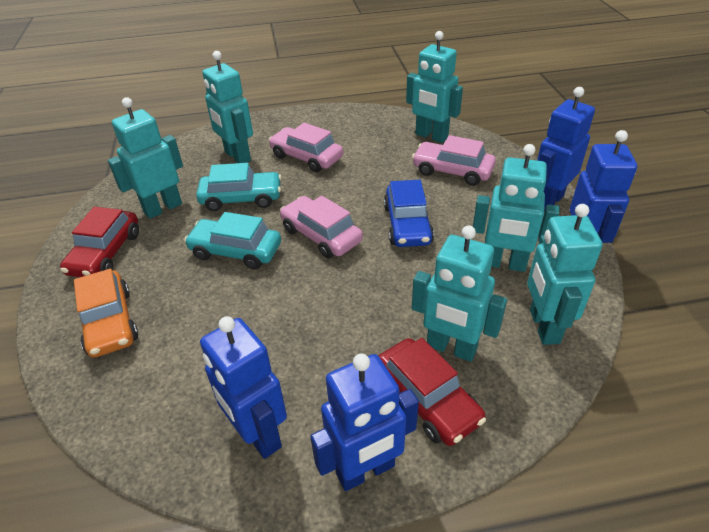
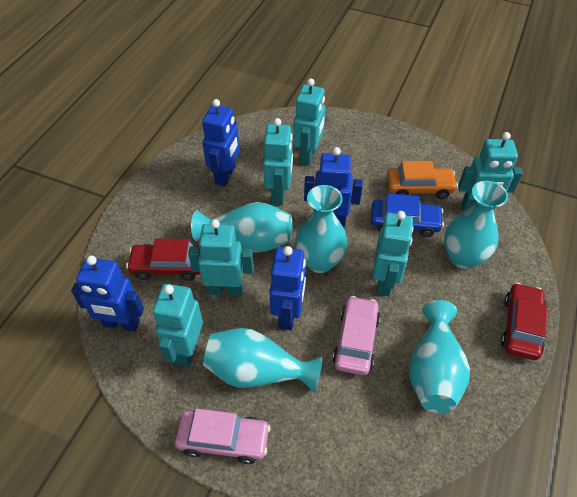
pink car: 3 -> 2
turquoise car: 2 -> 0
turquoise vase: 0 -> 5

